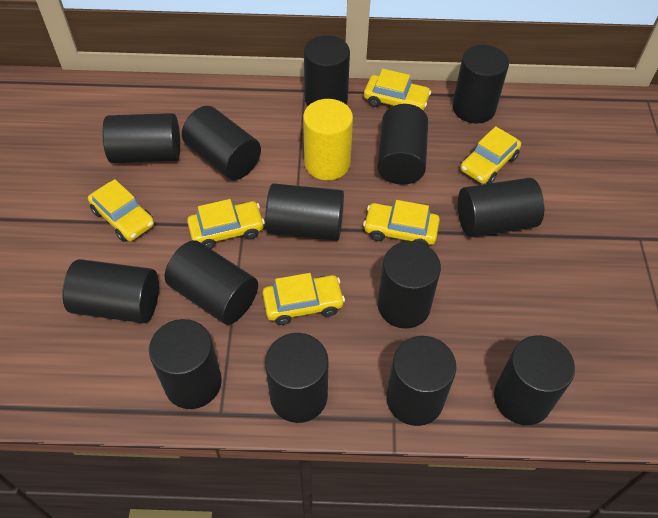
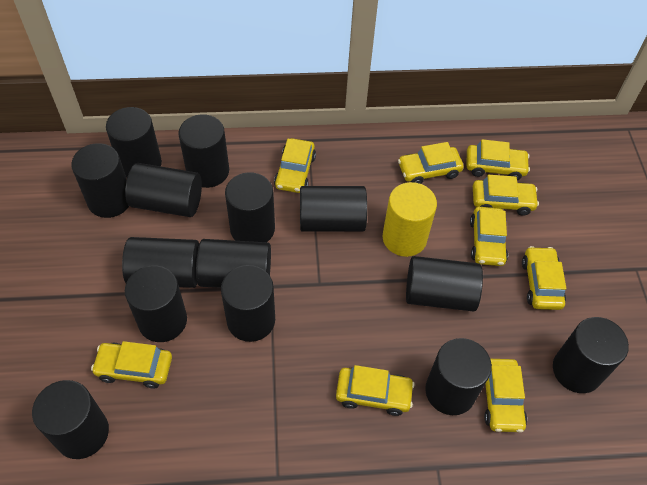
yellow car: 6 -> 9

